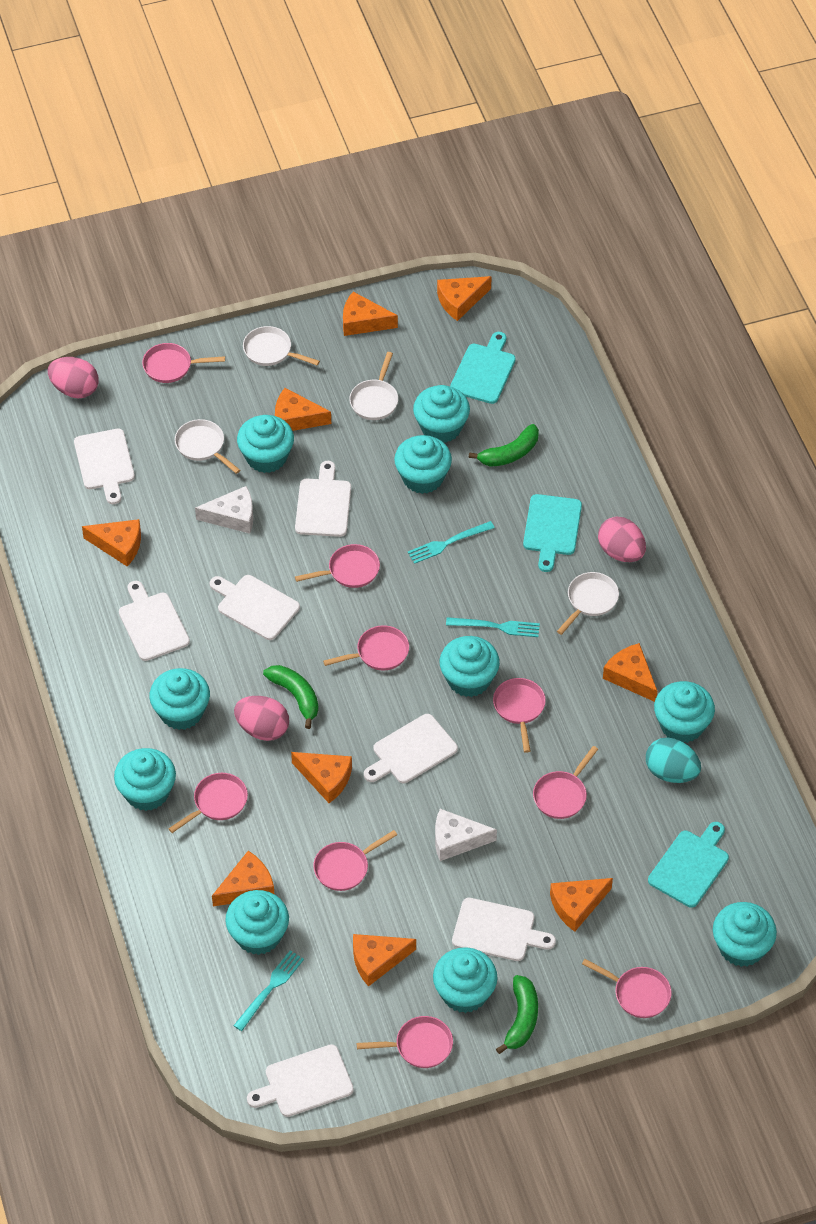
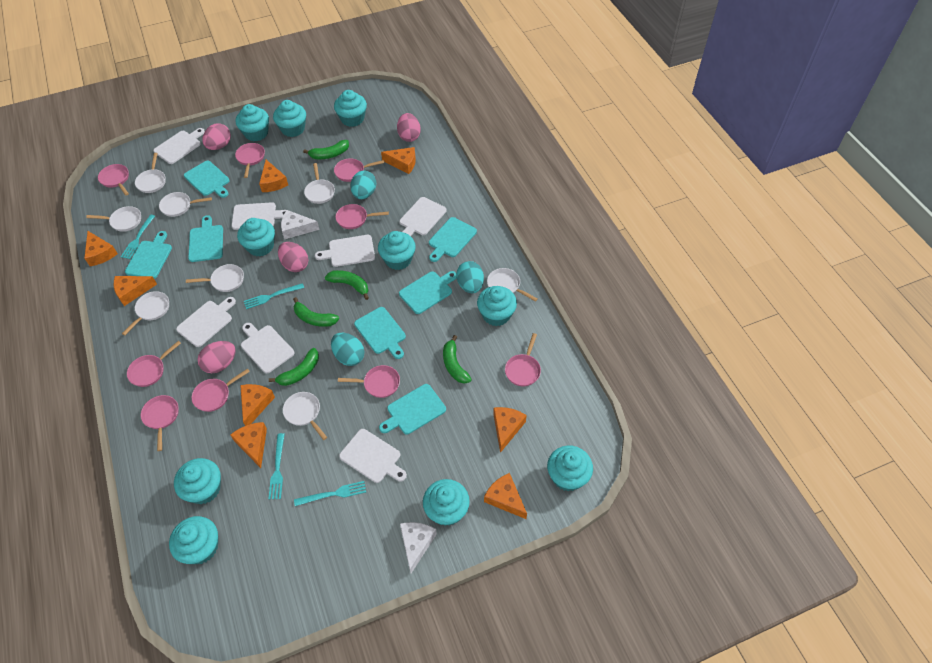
green banana: 3 -> 5
orange cheese: 9 -> 8
pink egg: 3 -> 4
turquoise cutting board: 3 -> 7
turquoise egg: 1 -> 3
turquoise fork: 3 -> 4
white pan: 4 -> 8

